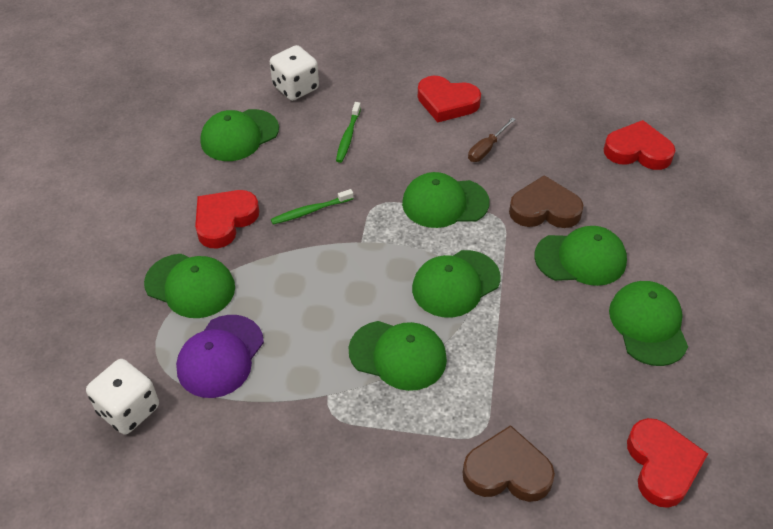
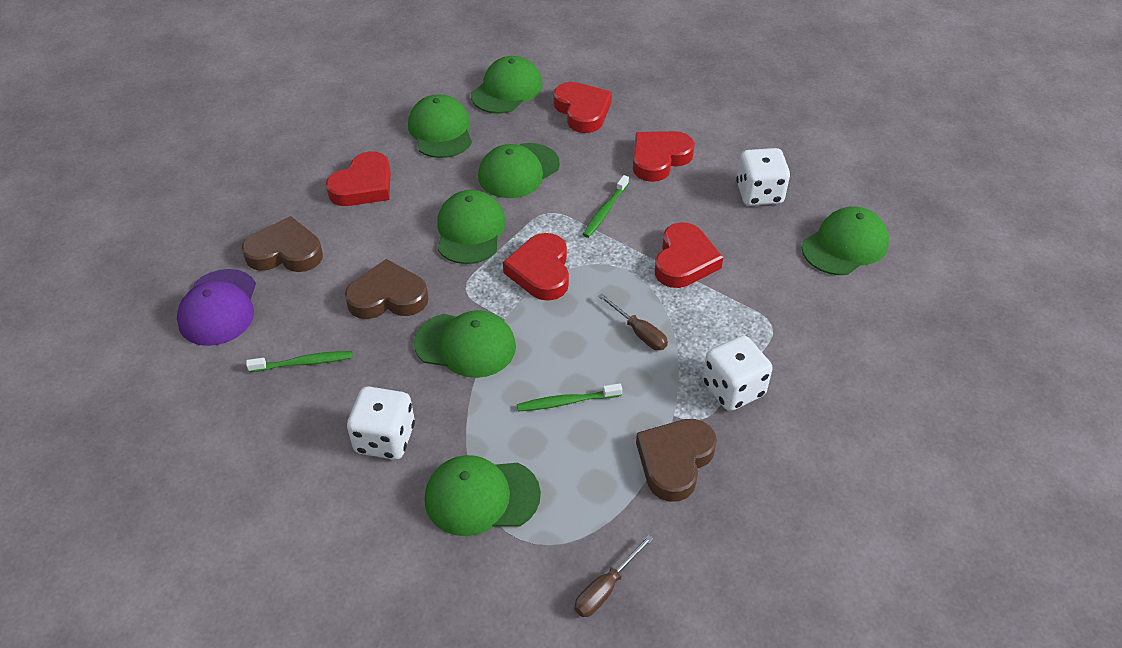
brown heart: 2 -> 3
brown screwdriver: 1 -> 2
green toothbrush: 2 -> 3
red heart: 4 -> 5
white dice: 2 -> 3

